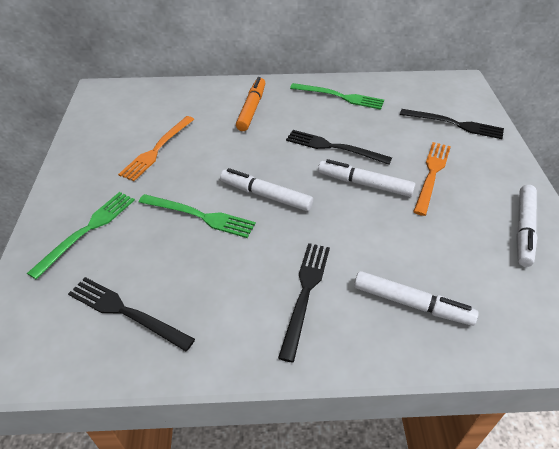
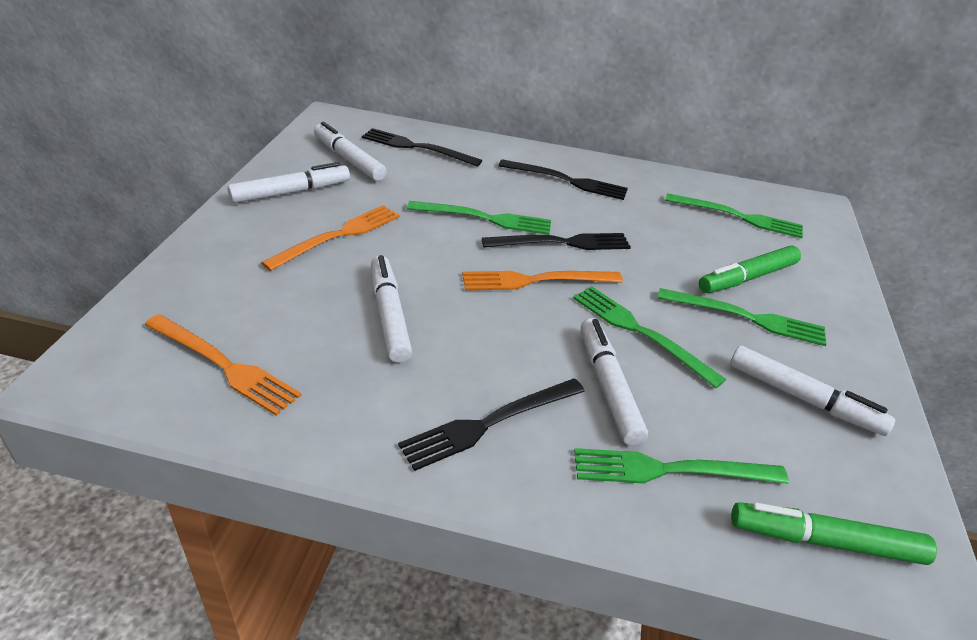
green fork: 3 -> 5
green marker: 0 -> 2
orange fork: 2 -> 3
orange marker: 1 -> 0
white marker: 4 -> 5

